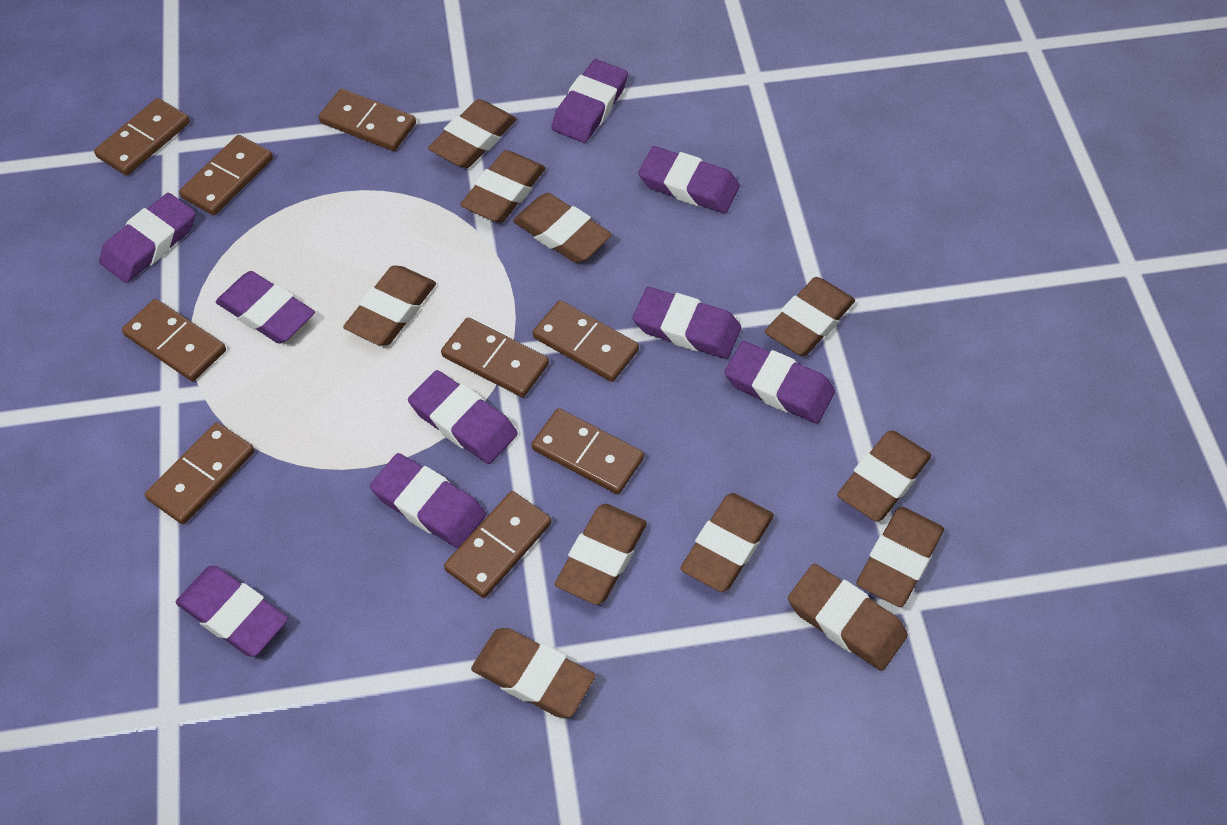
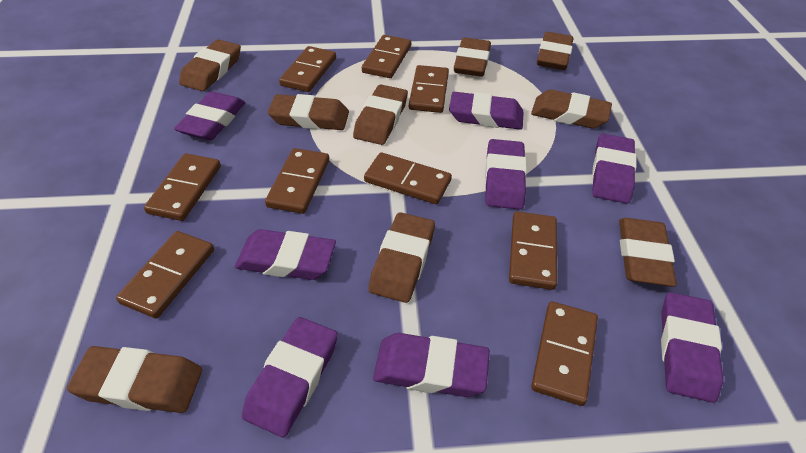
brown eraser: 11 -> 9
purple eraser: 9 -> 8

